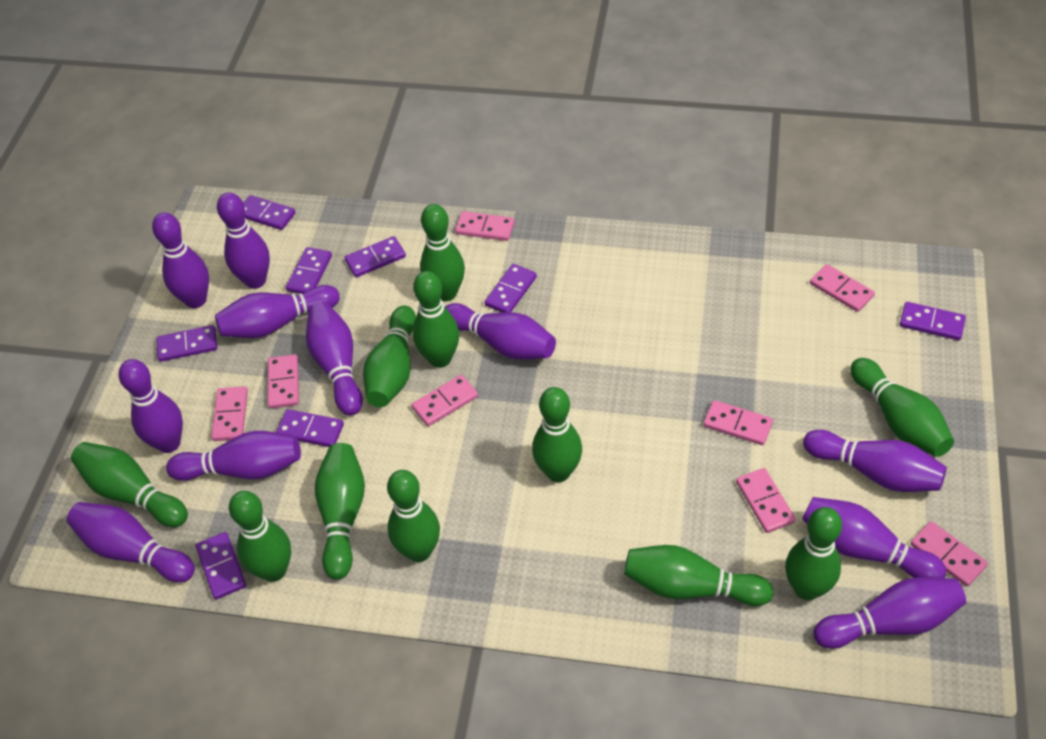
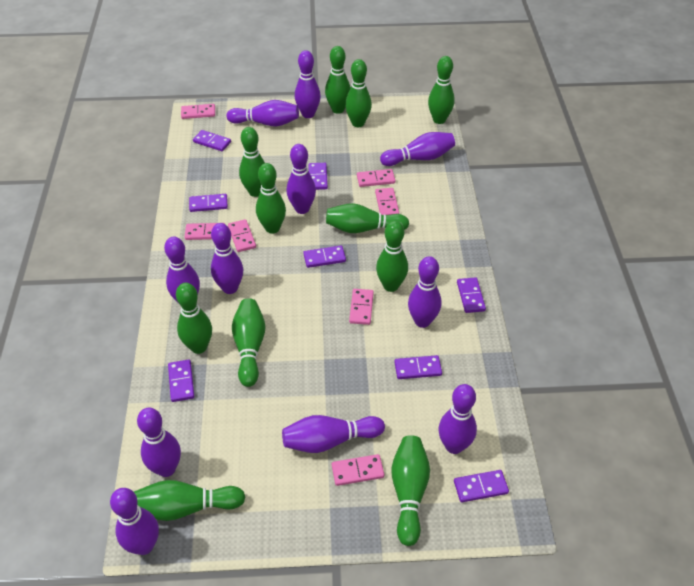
pink domino: 8 -> 7

